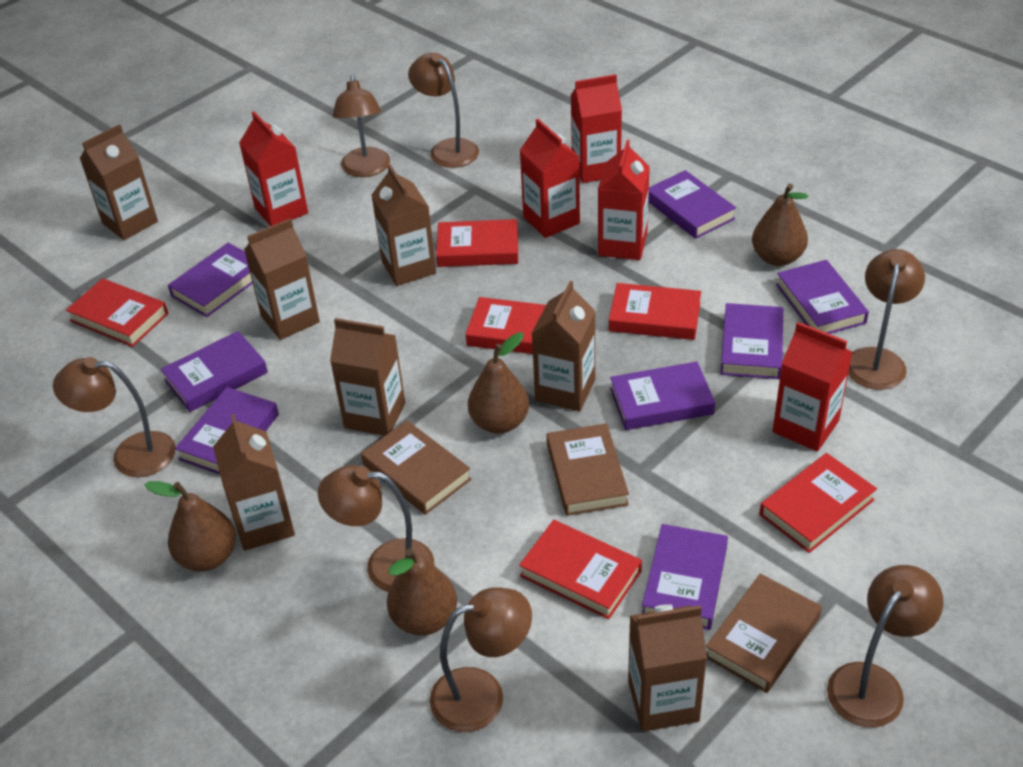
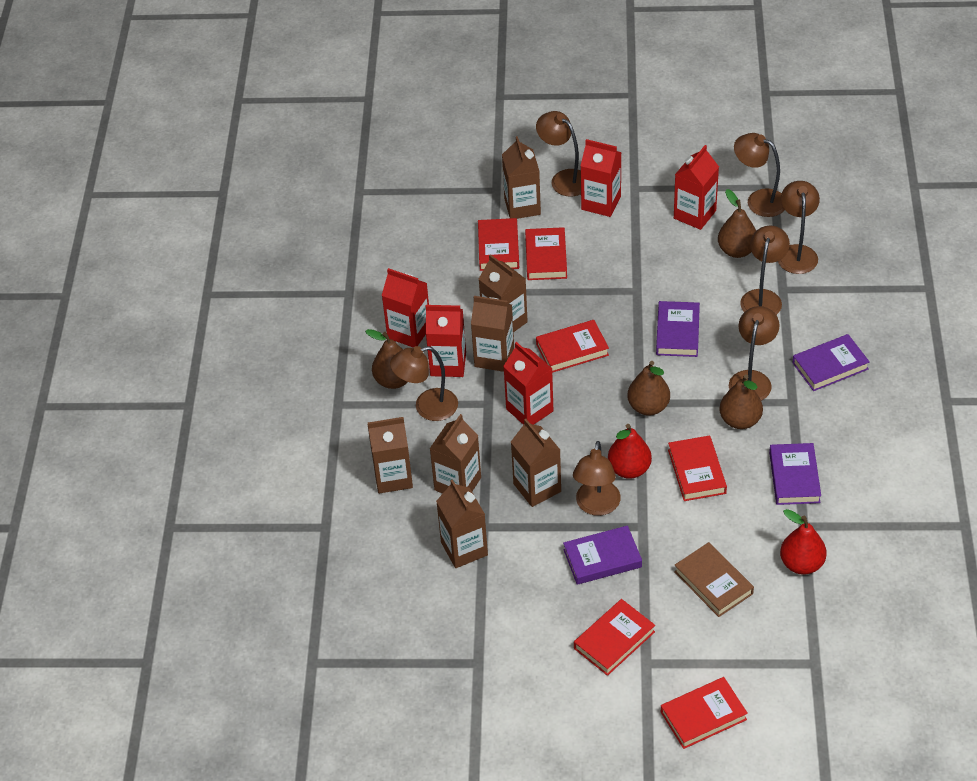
brown book: 3 -> 1
purple book: 8 -> 4
red pear: 0 -> 2

